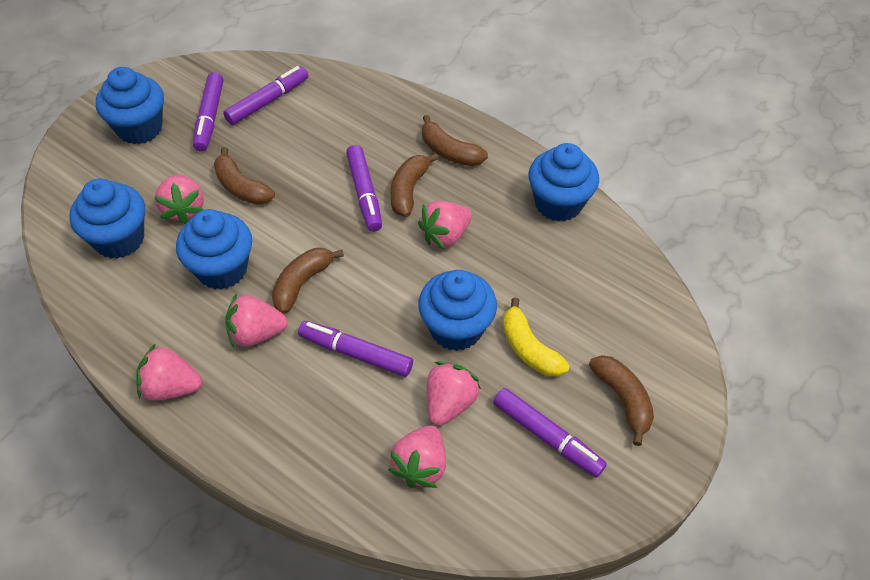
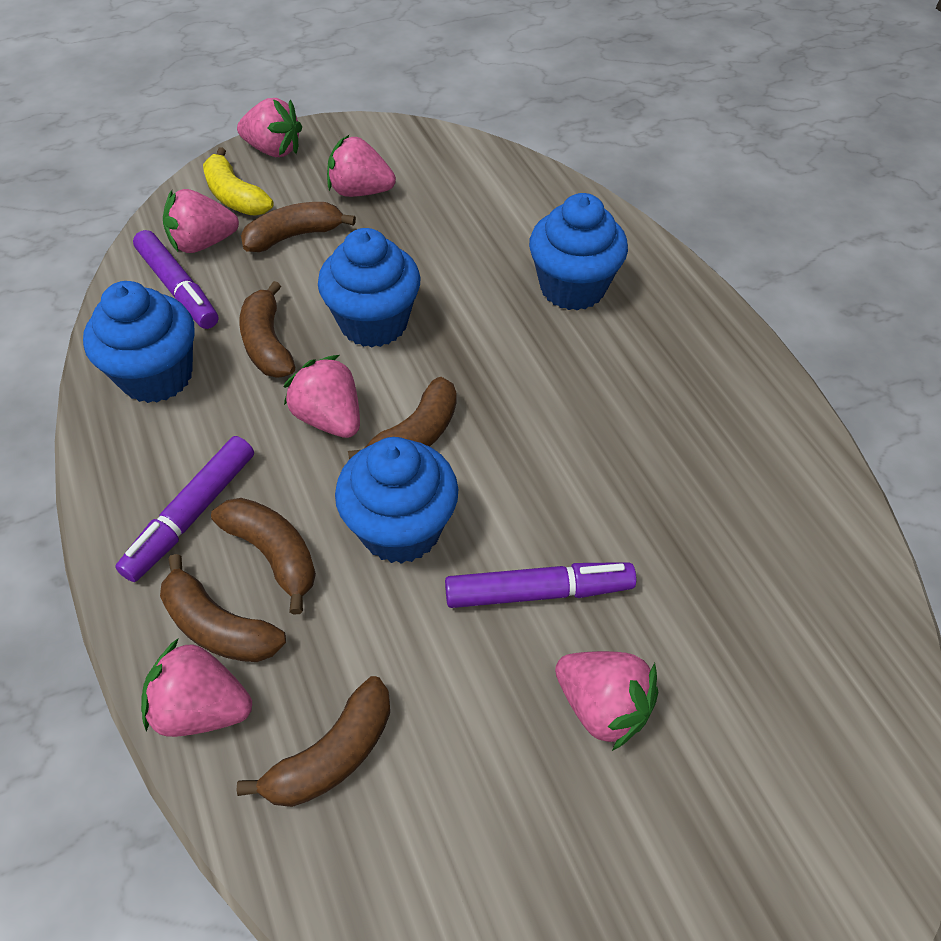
blue cupcake: 5 -> 4
brown banana: 5 -> 6
purple marker: 5 -> 3

